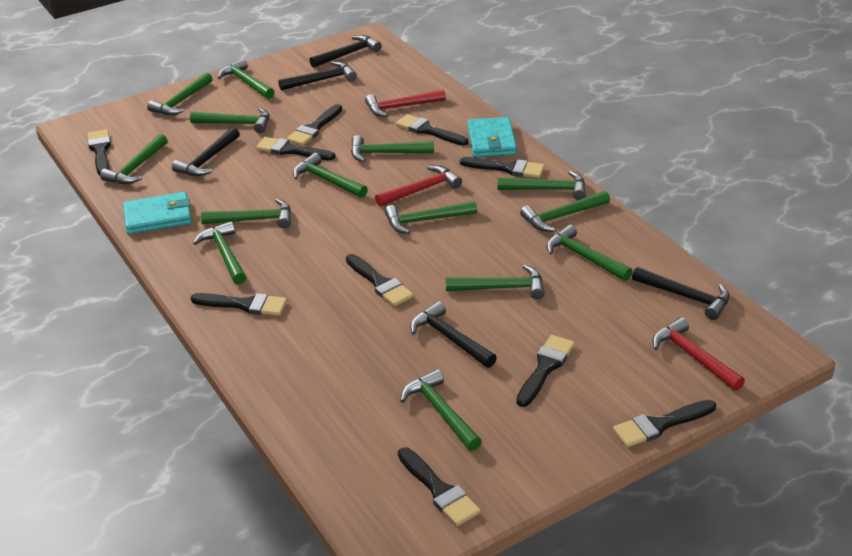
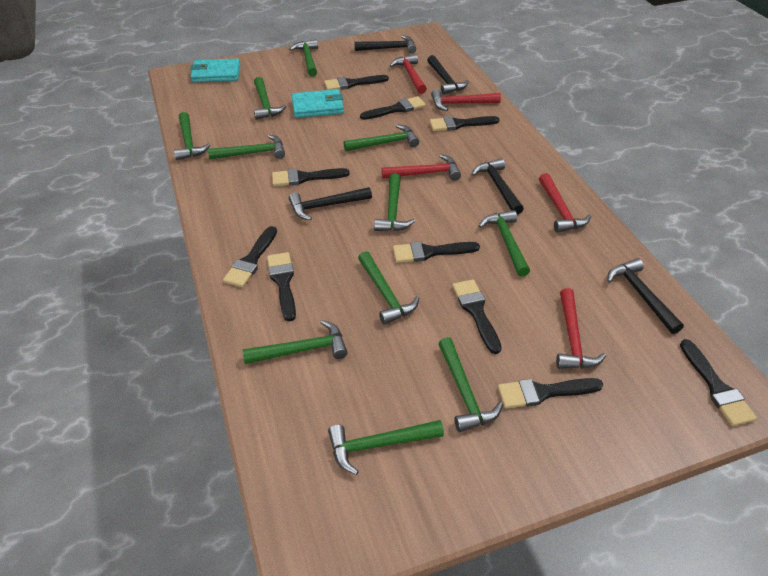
green hammer: 14 -> 11
red hammer: 3 -> 5

